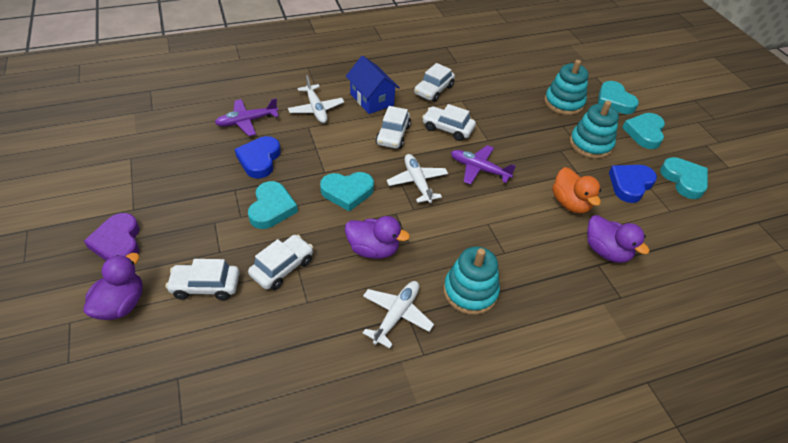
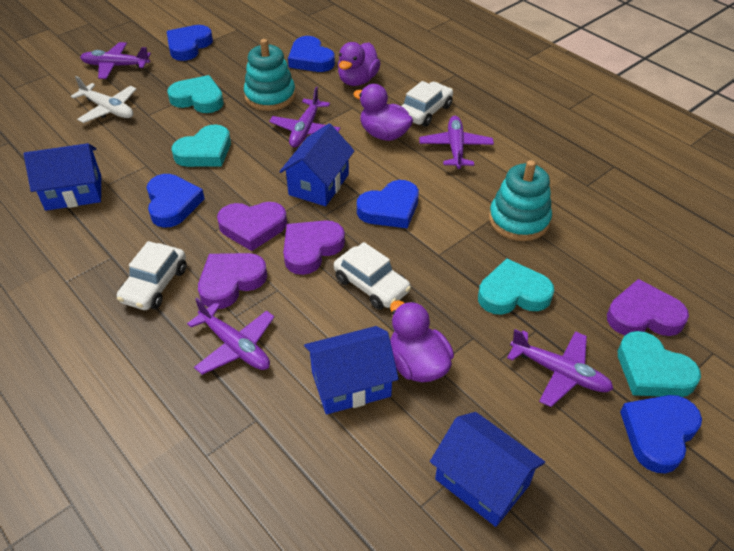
blue heart: 2 -> 5
blue house: 1 -> 4
orange duck: 1 -> 0
purple heart: 1 -> 4
purple plane: 2 -> 5
turquoise heart: 5 -> 4
turquoise stacking toy: 3 -> 2
white car: 5 -> 3
white plane: 3 -> 1

